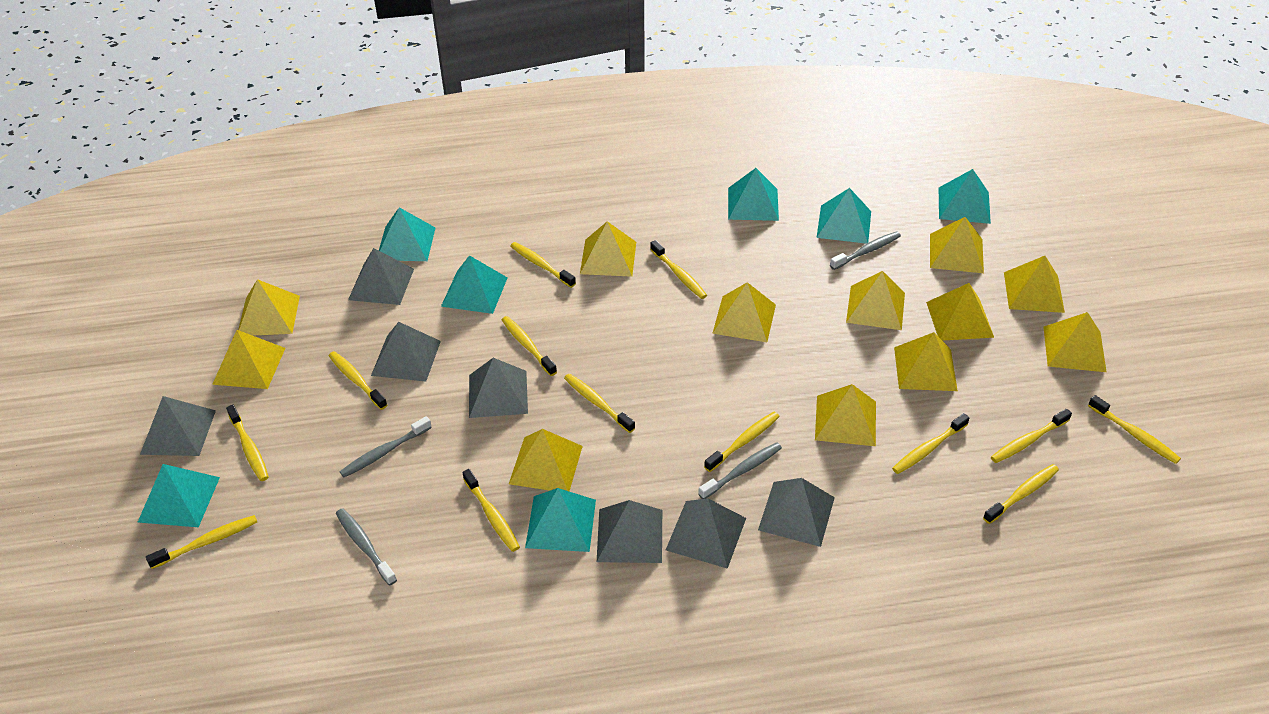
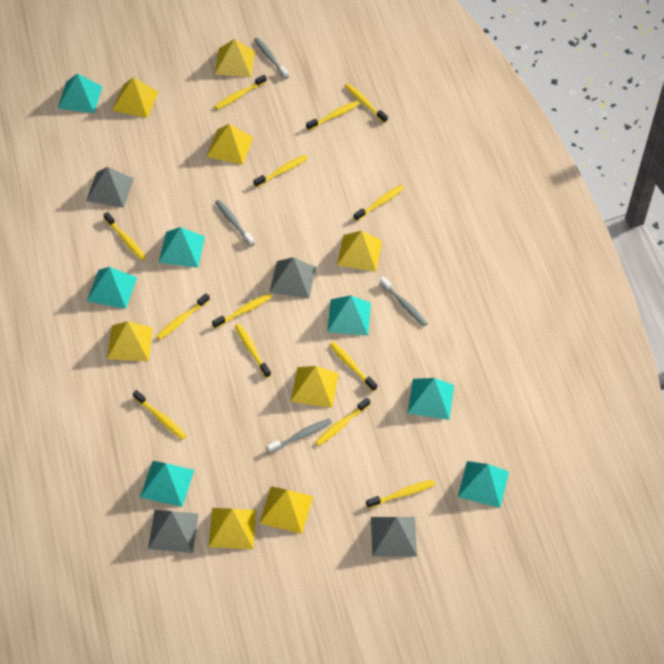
grey pyramid: 7 -> 4
yellow pyramid: 12 -> 8

